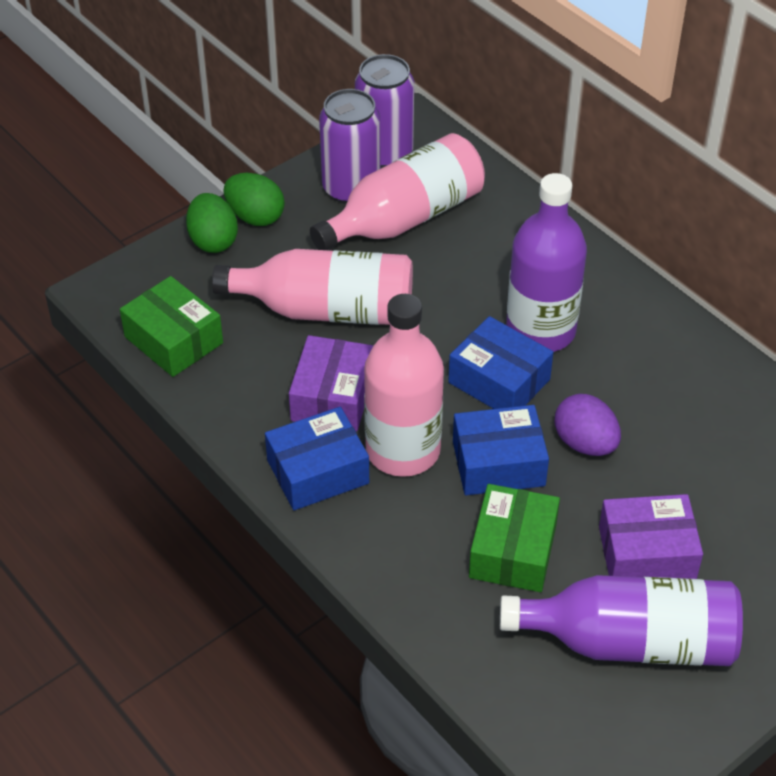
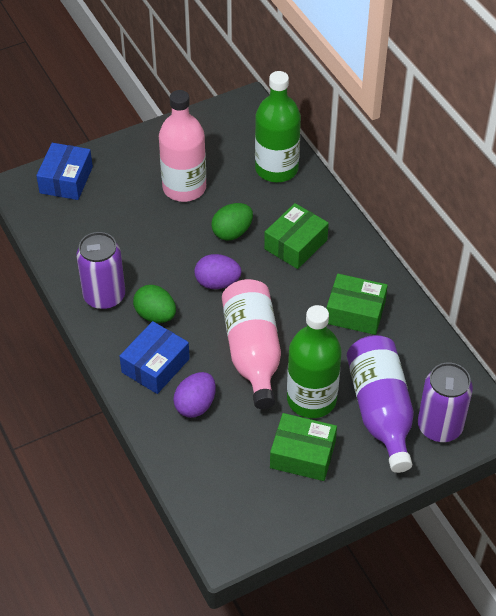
blue box: 3 -> 2
green bottle: 0 -> 2
green box: 2 -> 3
pink bottle: 3 -> 2
purple bottle: 2 -> 1
purple box: 2 -> 0
purple egg: 1 -> 2

